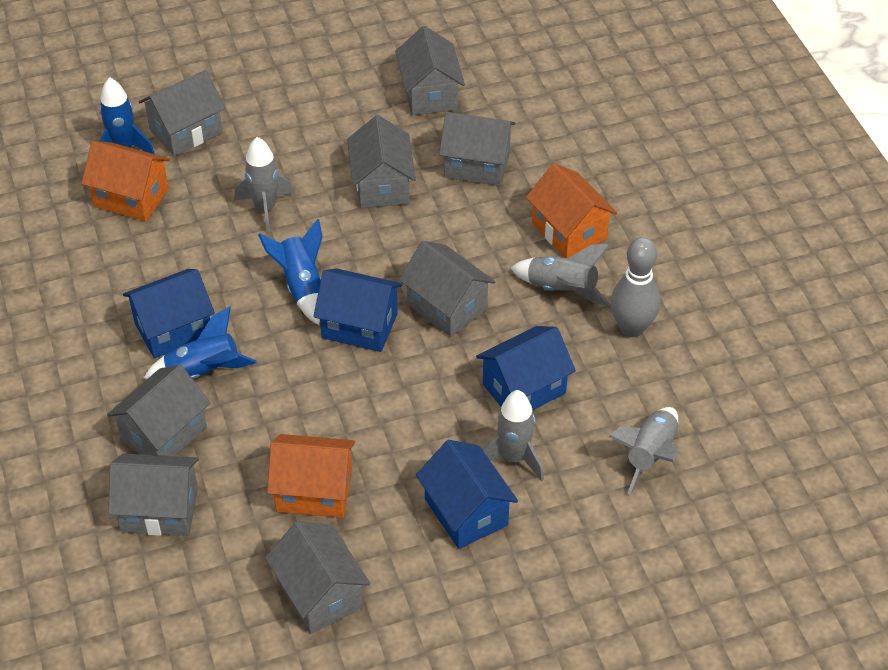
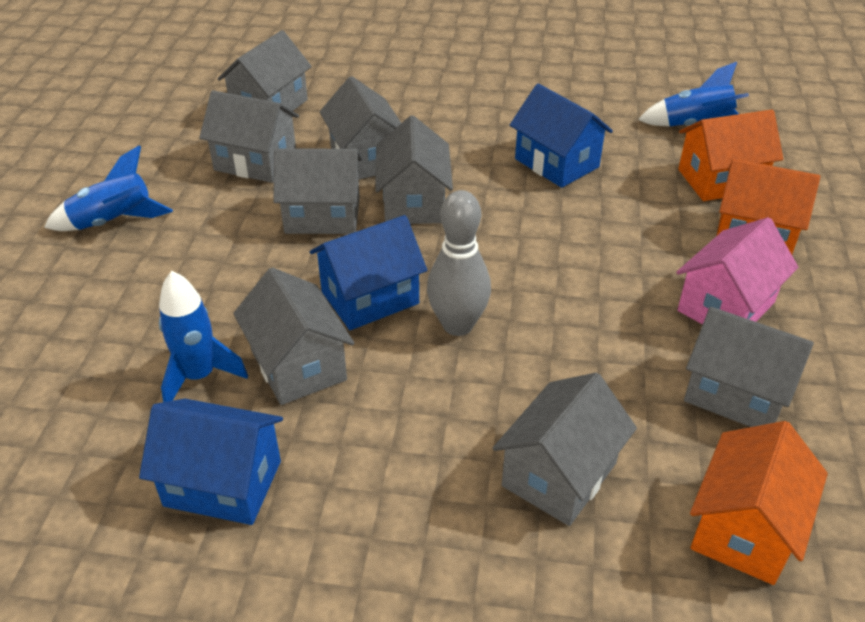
blue house: 4 -> 3
grey rocket: 4 -> 0
pink house: 0 -> 1

